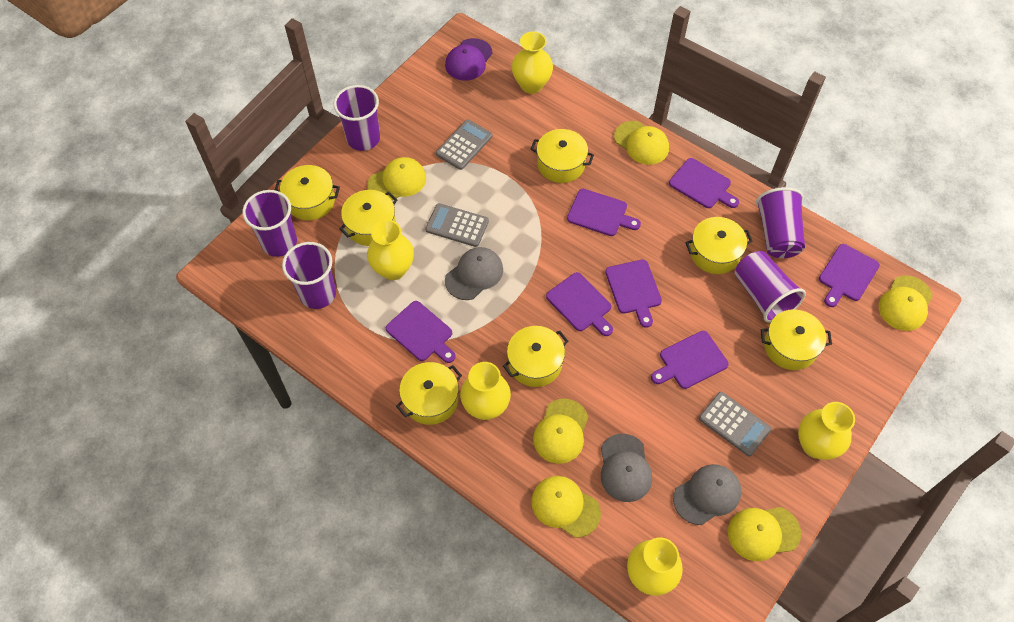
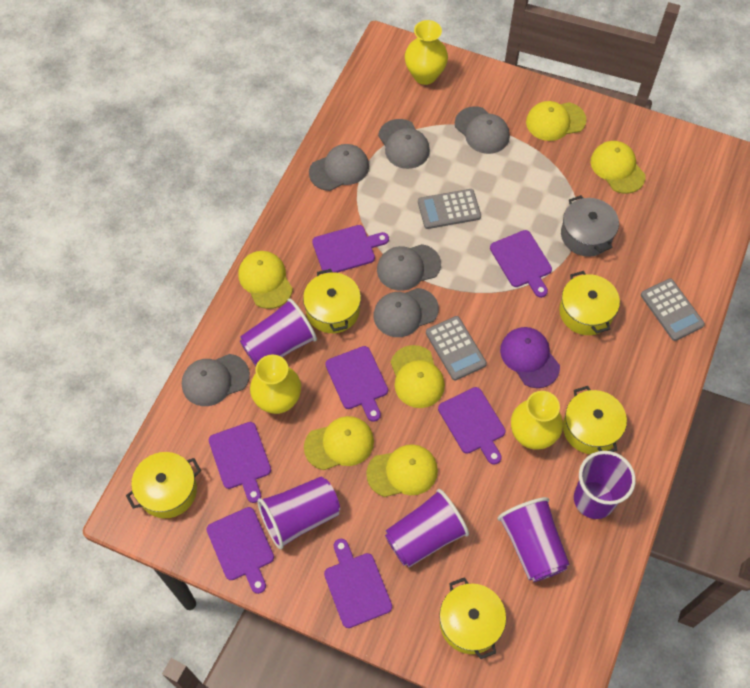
grey cap: 3 -> 6
grey pot: 0 -> 1
yellow pot: 7 -> 5
yellow vase: 5 -> 3

